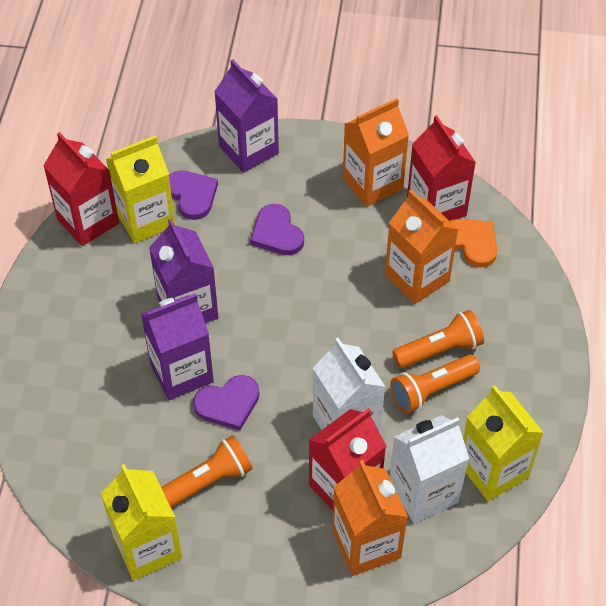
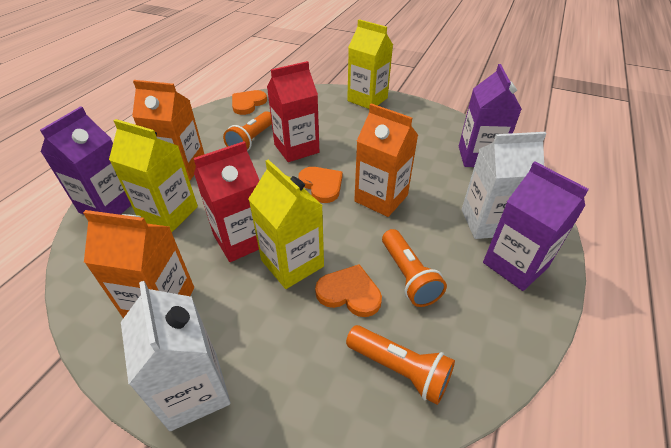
orange heart: 1 -> 3
purple heart: 3 -> 0
red carton: 3 -> 2

